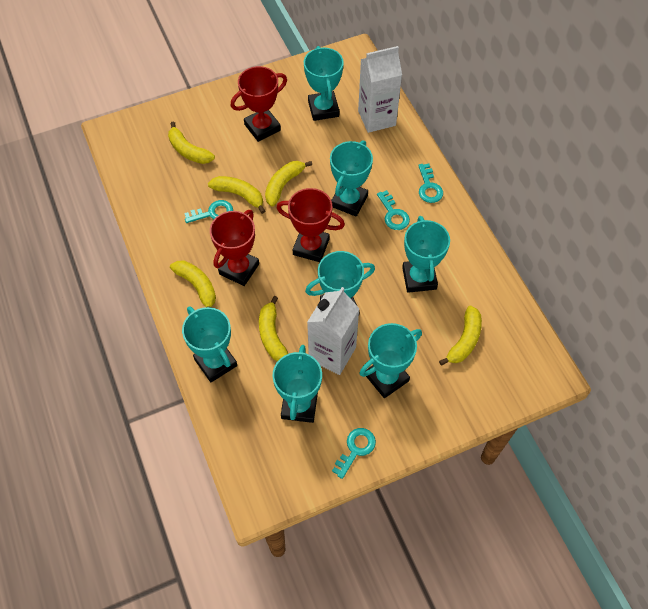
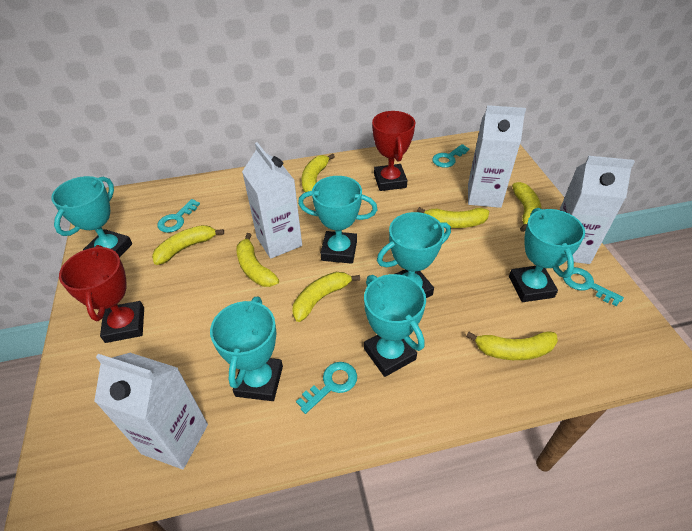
red trophy: 3 -> 2
turquoise trophy: 7 -> 6
white carton: 2 -> 4
yellow banana: 6 -> 7

